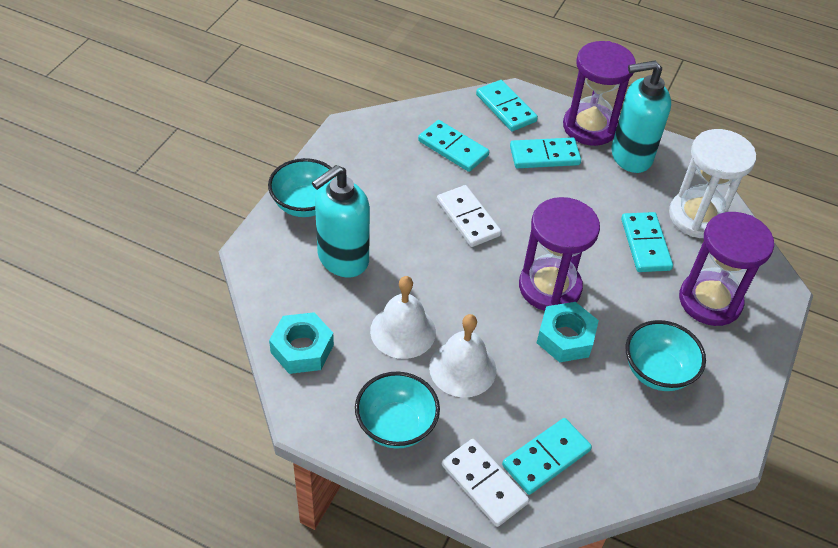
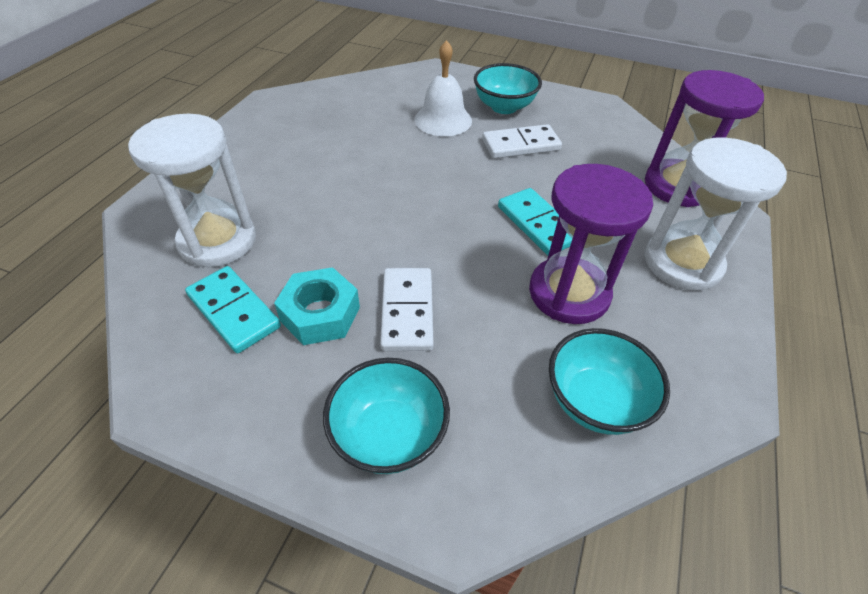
purple hourglass: 3 -> 2
turquoise domino: 5 -> 2
turquoise nut: 2 -> 1
turquoise soap dispenser: 2 -> 0
white bell: 2 -> 1
white hourglass: 1 -> 2

